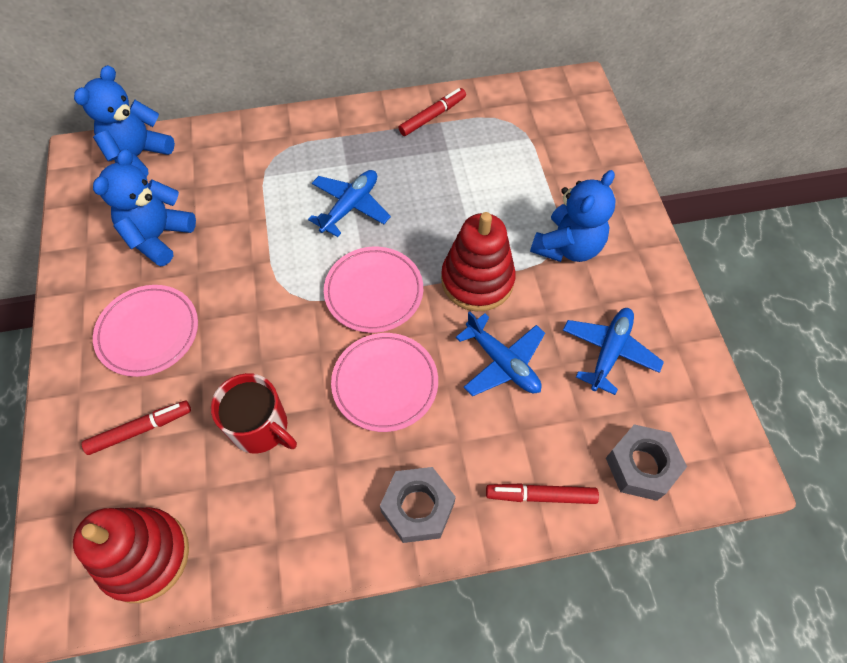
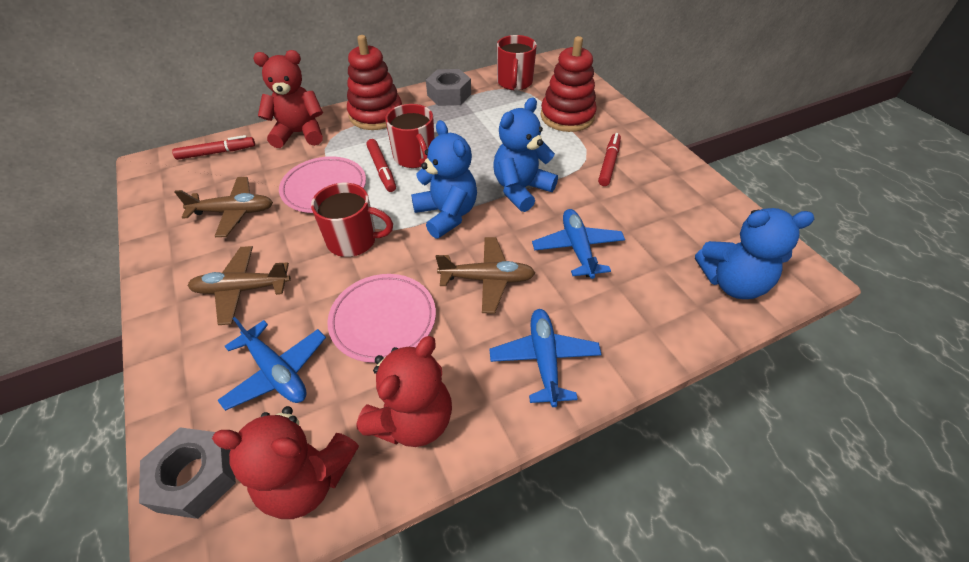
brown plane: 0 -> 3
pink plate: 3 -> 2
red mug: 1 -> 3
red teddy bear: 0 -> 3

